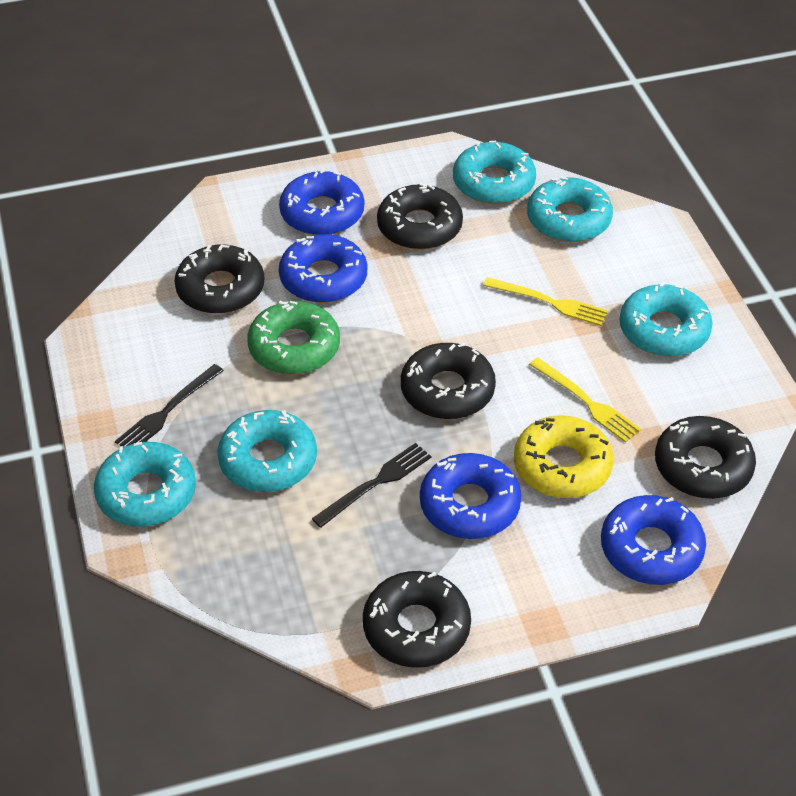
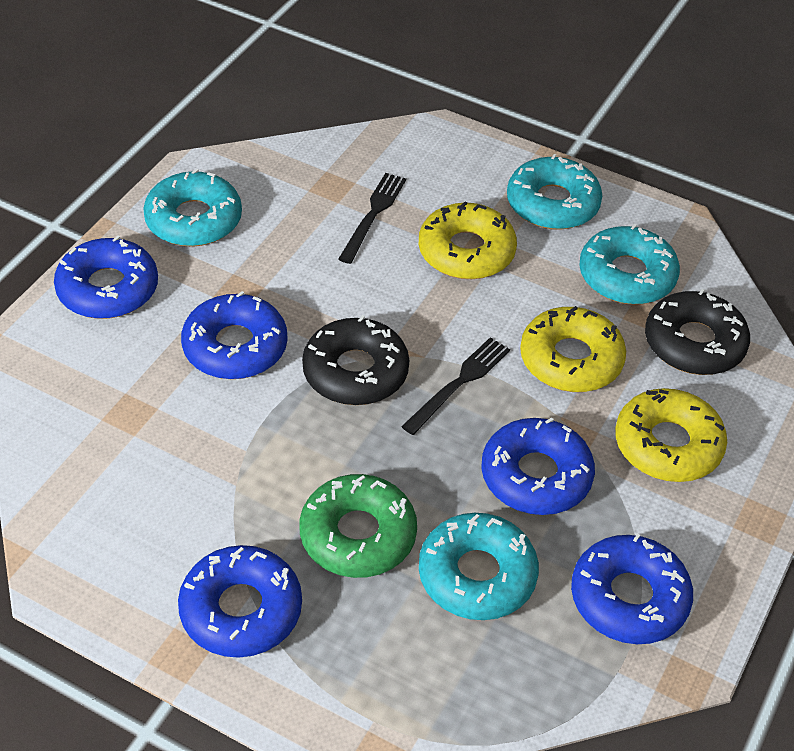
black donut: 5 -> 2
blue donut: 4 -> 5
turquoise donut: 5 -> 4
yellow donut: 1 -> 3
yellow fork: 2 -> 0

